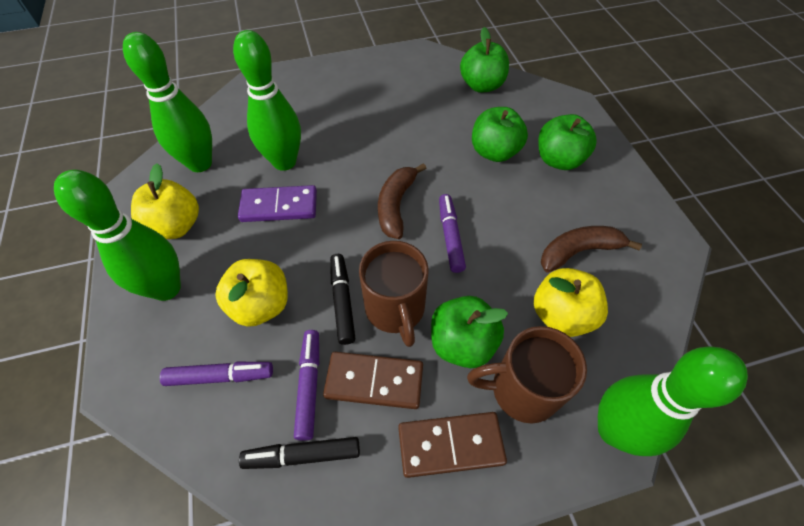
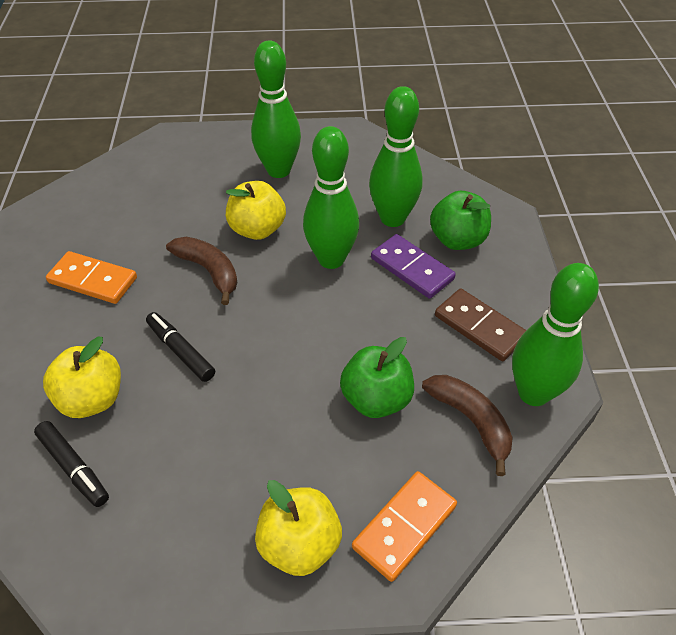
brown domino: 2 -> 1
brown mug: 2 -> 0
green apple: 4 -> 2
orange domino: 0 -> 2
purple marker: 3 -> 0

